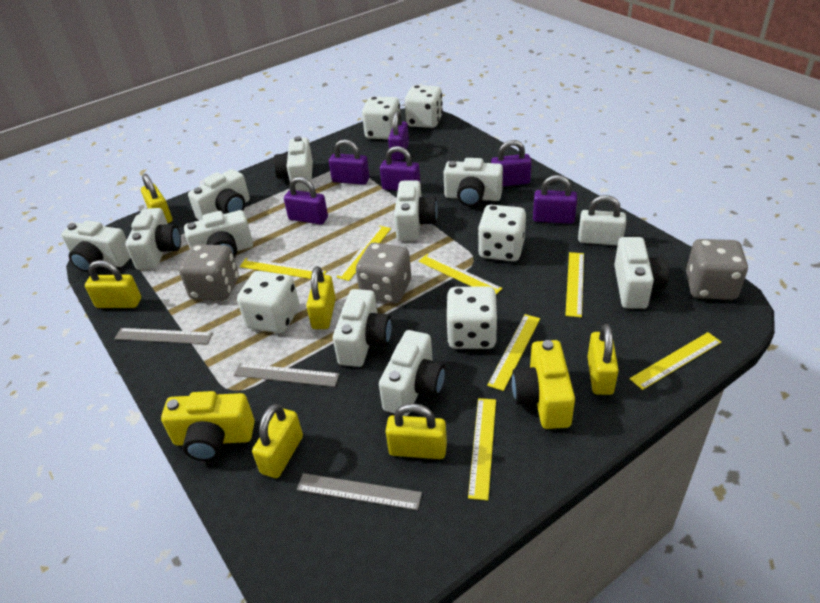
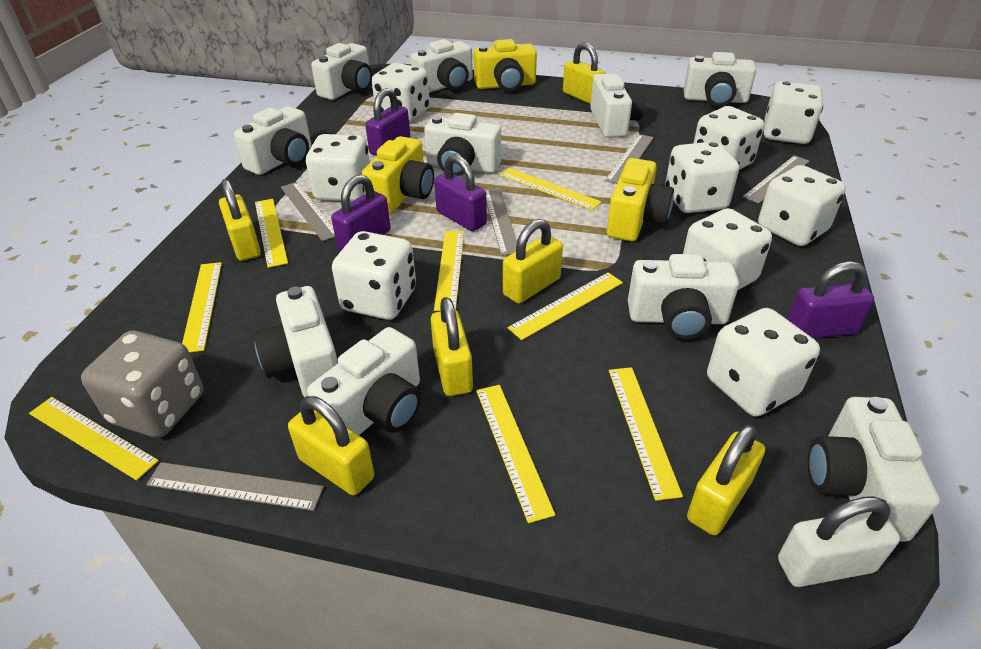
grey dice: 3 -> 1
grey ruler: 3 -> 5
purple padlock: 6 -> 4
white dice: 5 -> 9
yellow camera: 2 -> 3
yellow ruler: 7 -> 8

